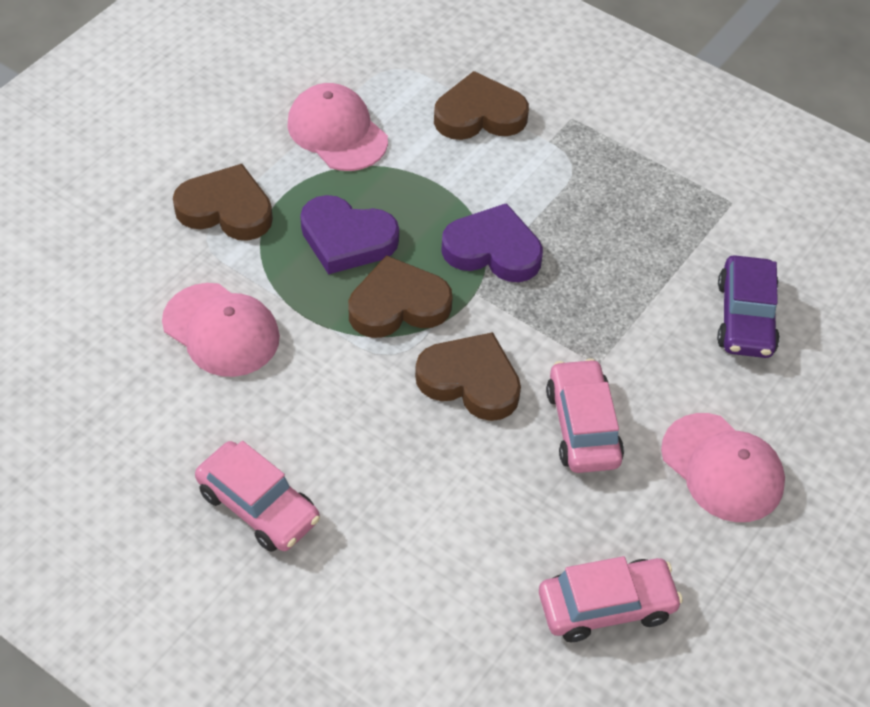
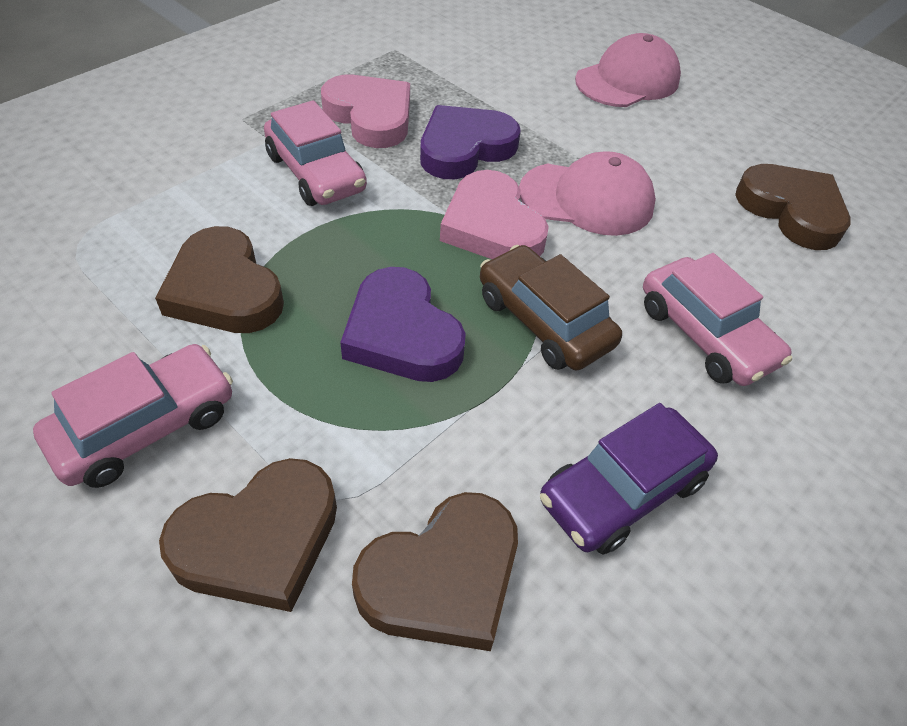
brown car: 0 -> 1
pink cap: 3 -> 2
pink heart: 0 -> 2

